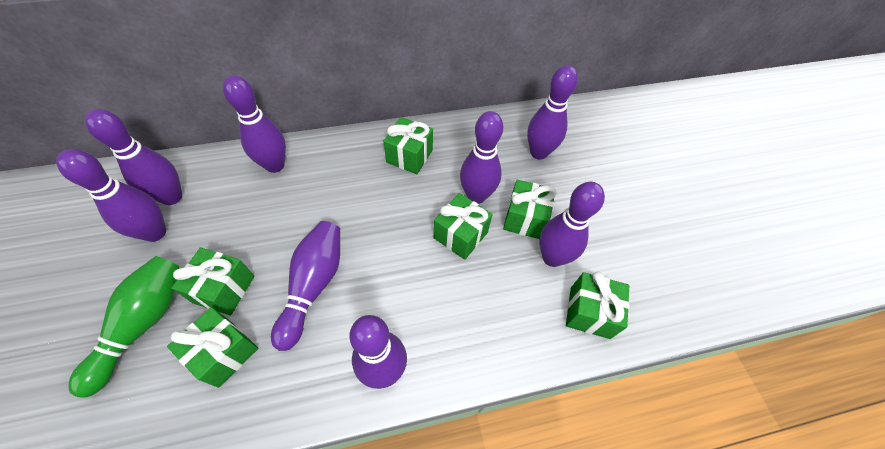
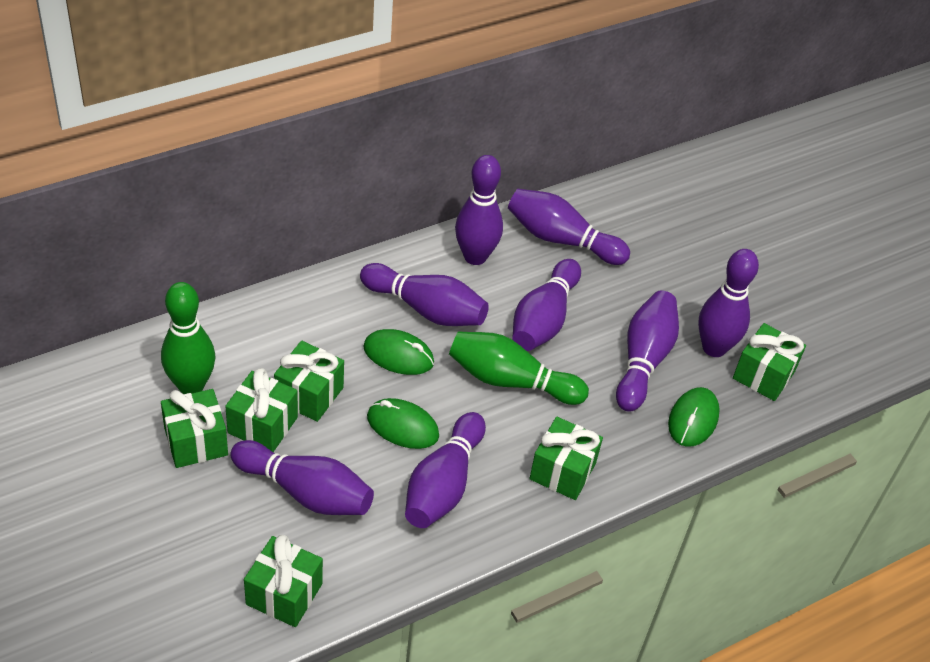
green bowling pin: 1 -> 2
green mouse: 0 -> 3

